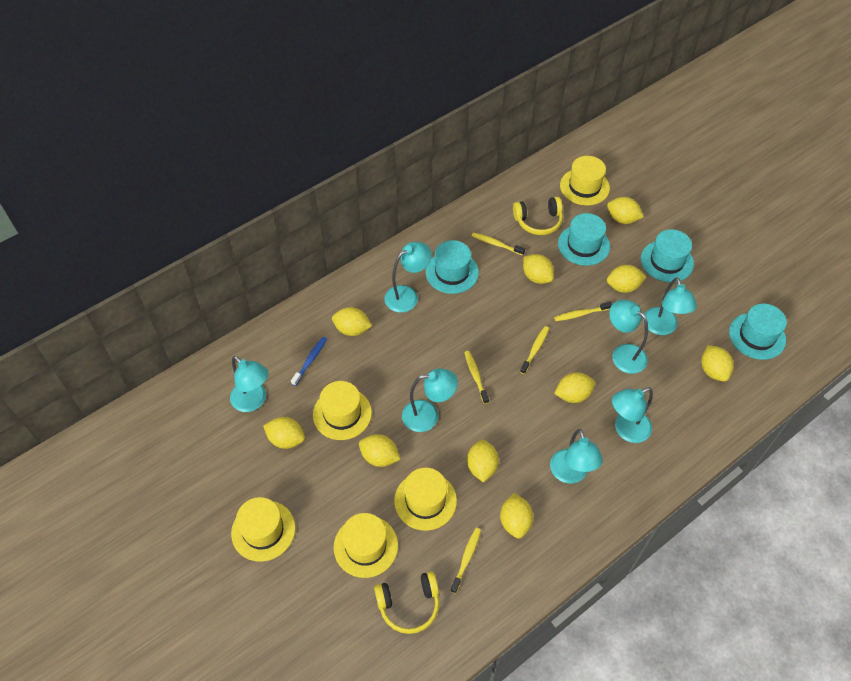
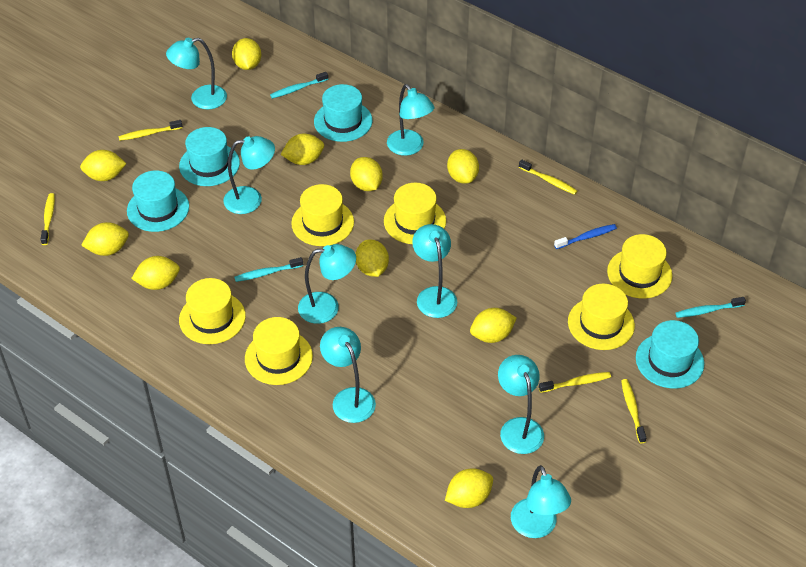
turquoise lamp: 7 -> 8
turquoise toothbrush: 0 -> 3
yellow hat: 5 -> 6
yellow headphones: 2 -> 0

